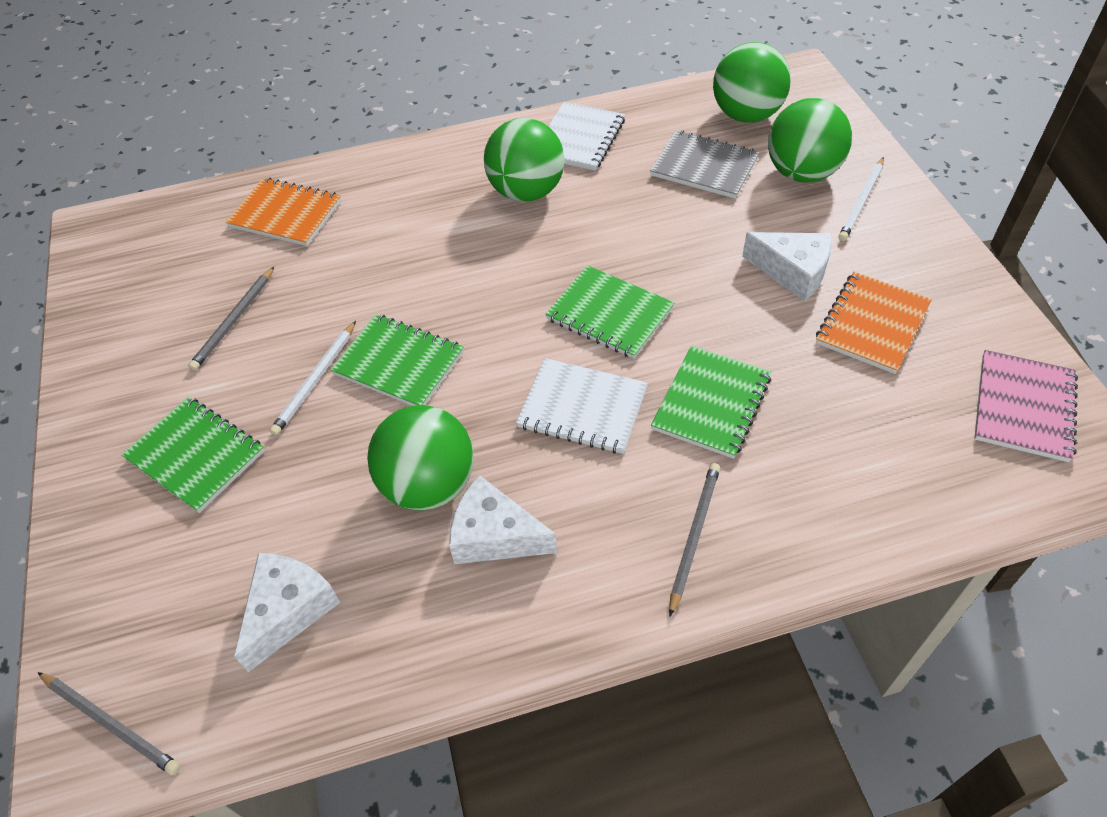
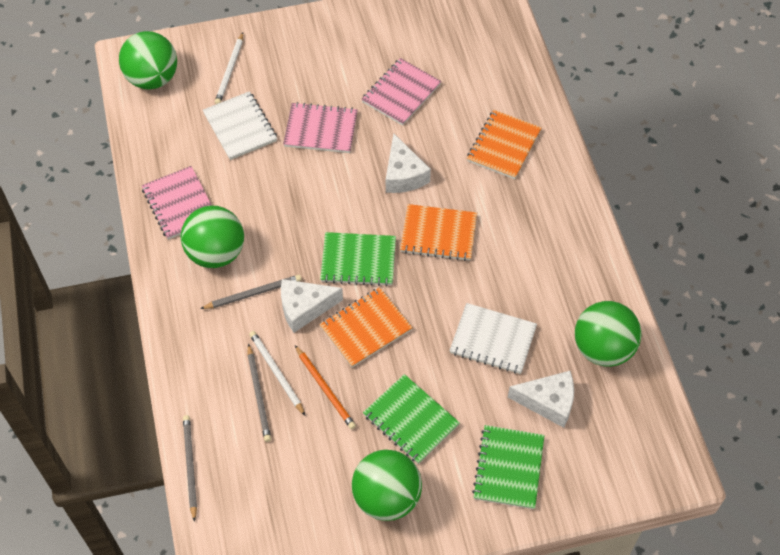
green notebook: 4 -> 3
grey notebook: 1 -> 0
orange notebook: 2 -> 3
orange pencil: 0 -> 1
pink notebook: 1 -> 3

